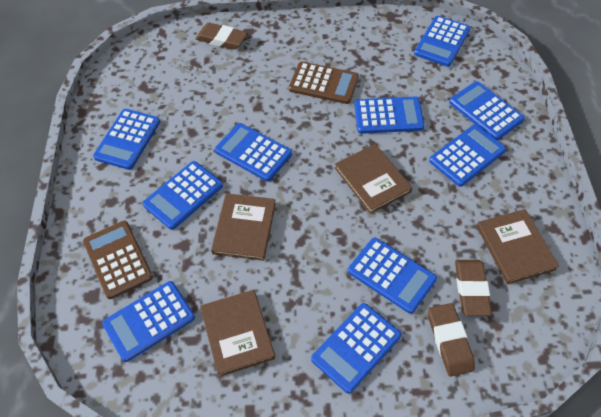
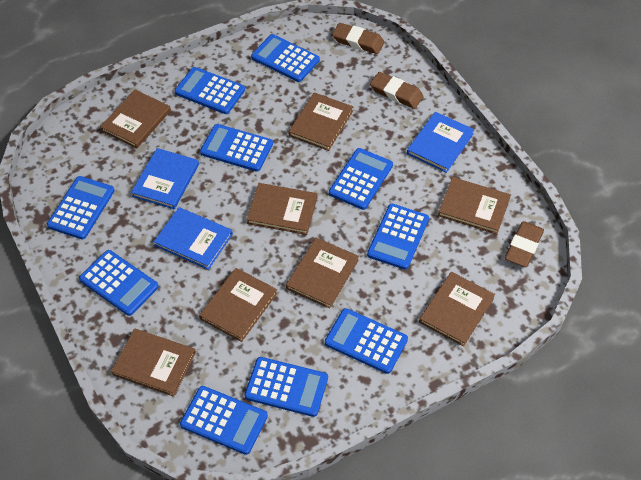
blue book: 0 -> 3
brown book: 4 -> 8
brown calculator: 2 -> 0

